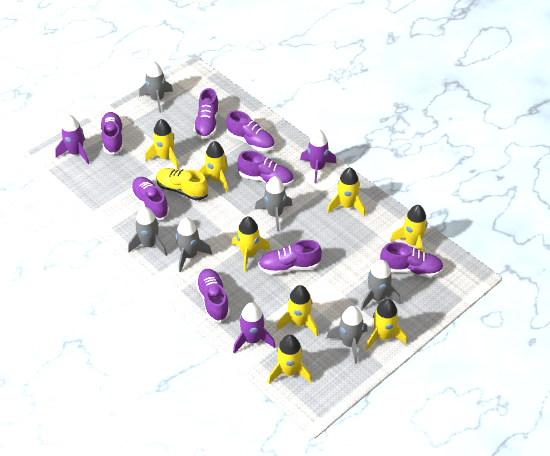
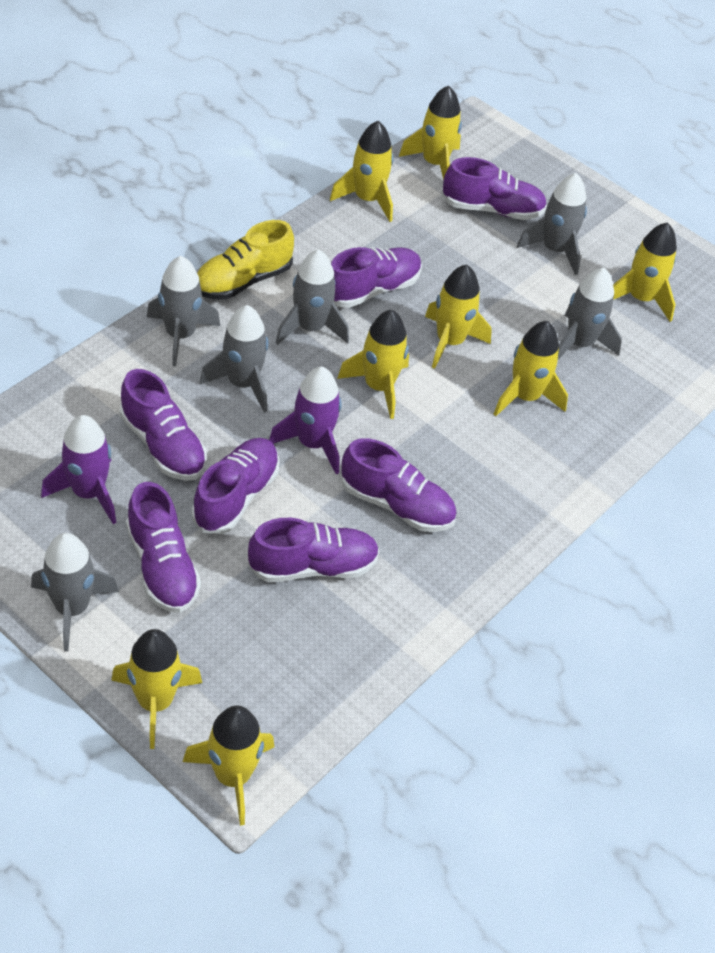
purple rocket: 3 -> 2
purple shoe: 8 -> 7

